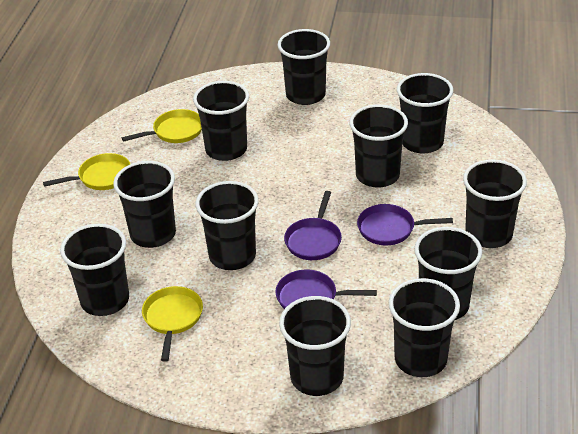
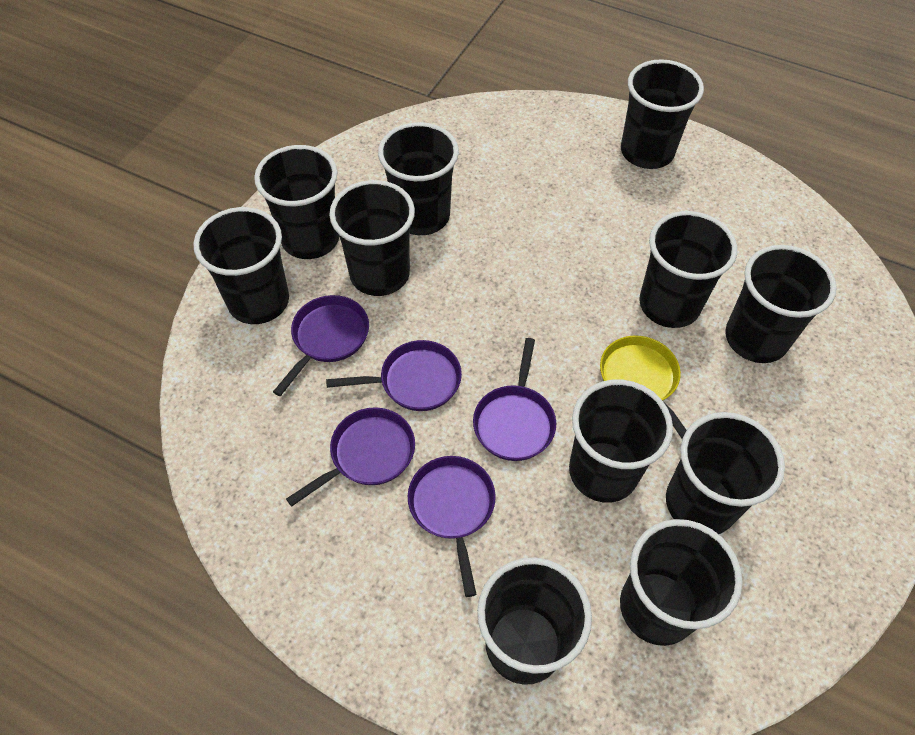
purple pan: 3 -> 5
yellow pan: 3 -> 1

